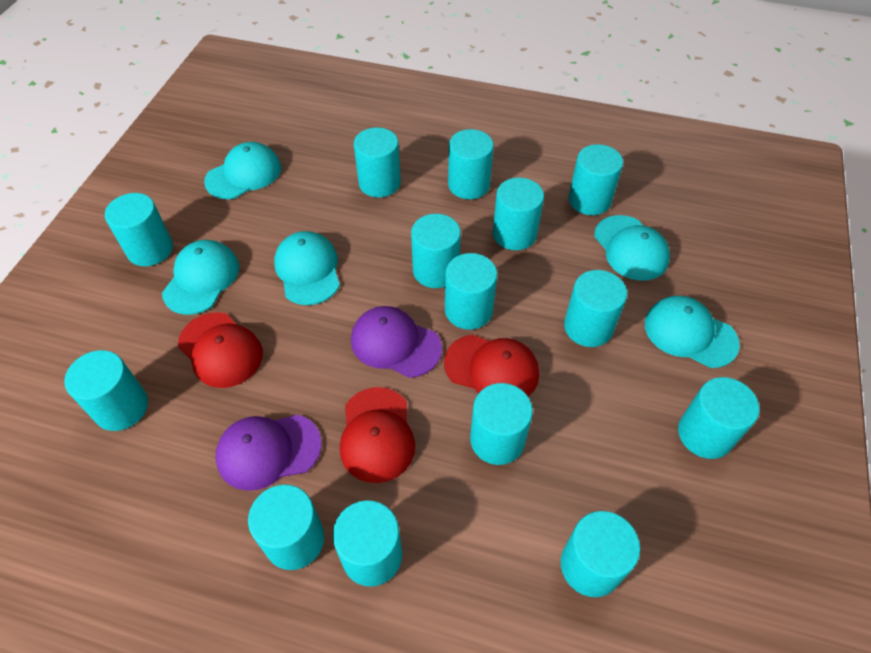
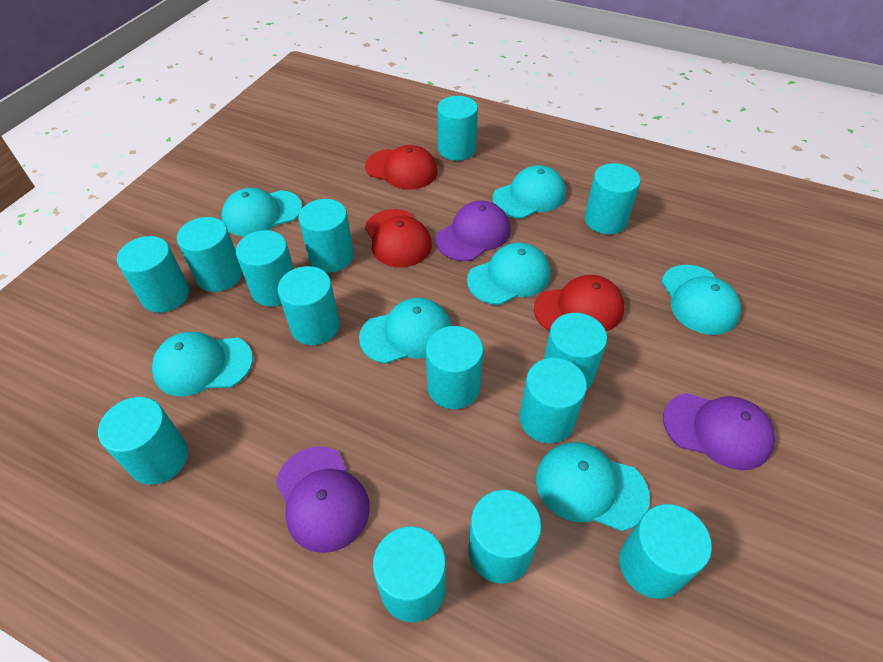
purple cap: 2 -> 3
turquoise cap: 5 -> 7

